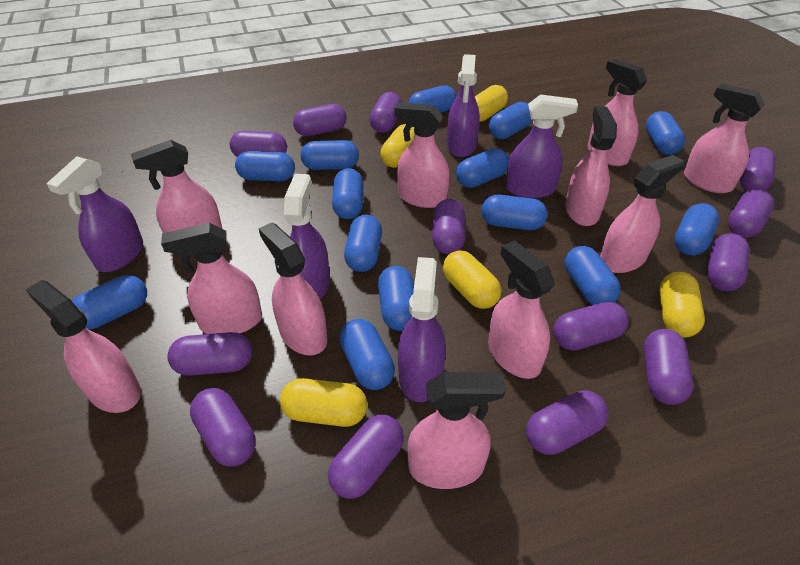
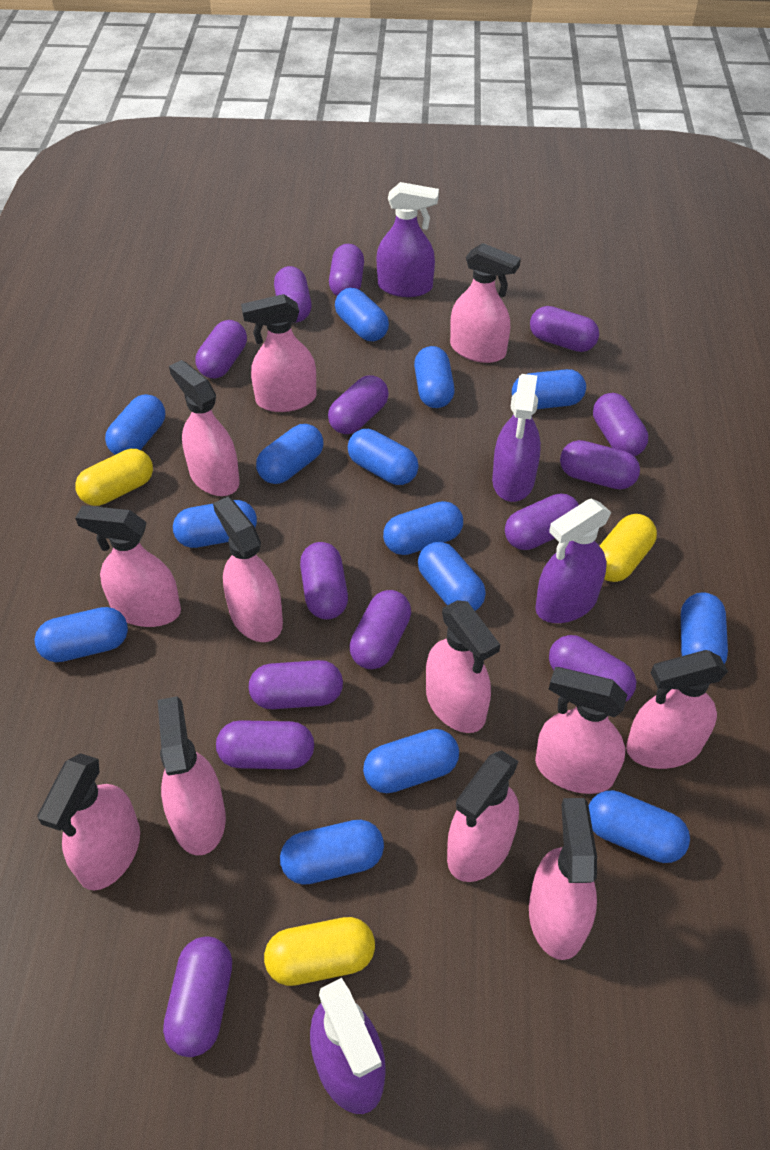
pink spray bottle: 11 -> 12
purple capsule: 13 -> 14
purple spray bottle: 5 -> 4
yellow capsule: 5 -> 3

